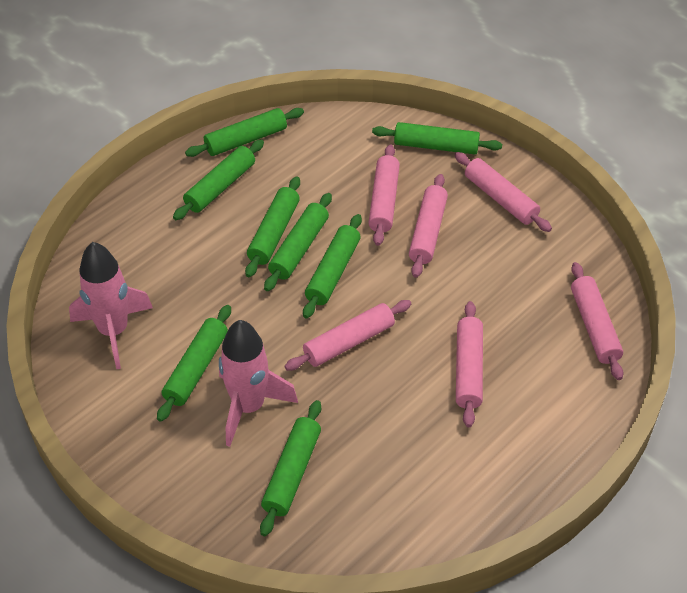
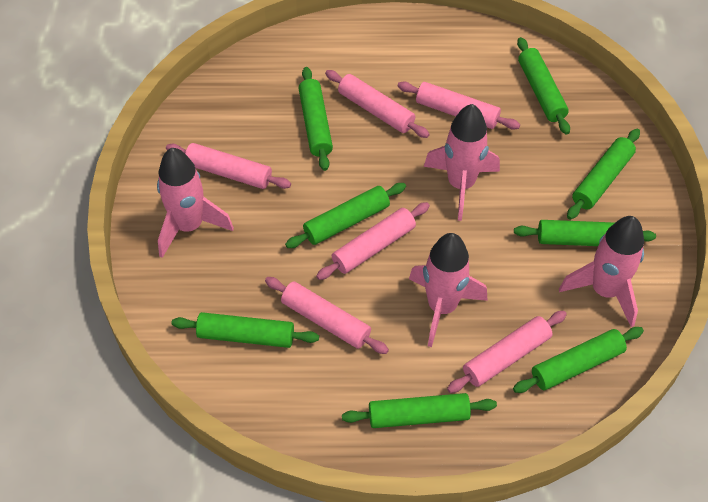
pink rocket: 2 -> 4

